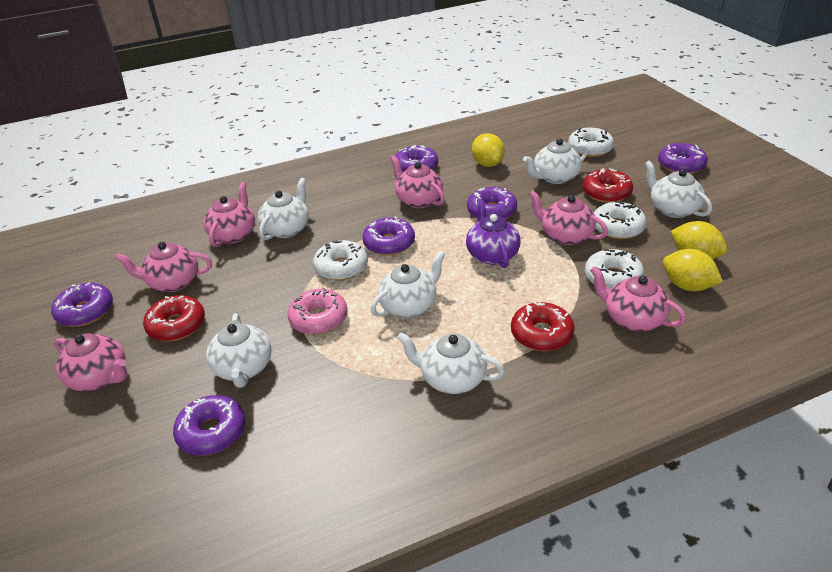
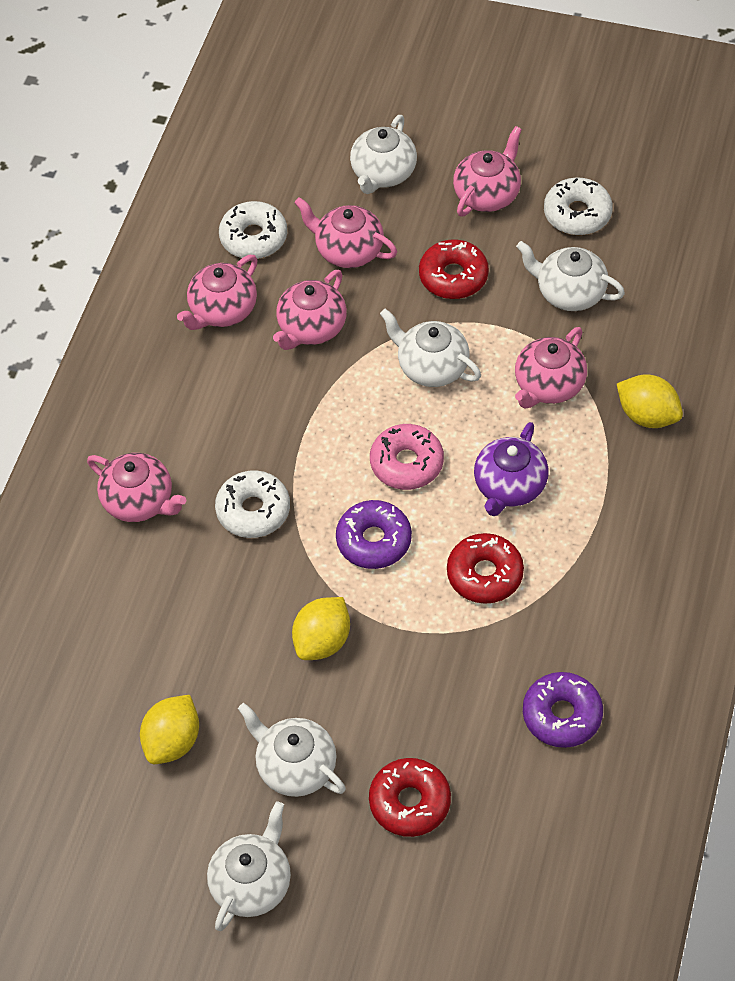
purple donut: 6 -> 2
white donut: 4 -> 3
white teapot: 6 -> 5

